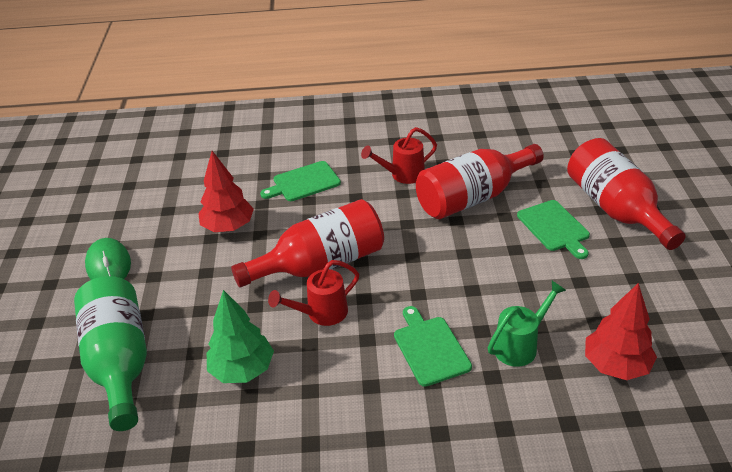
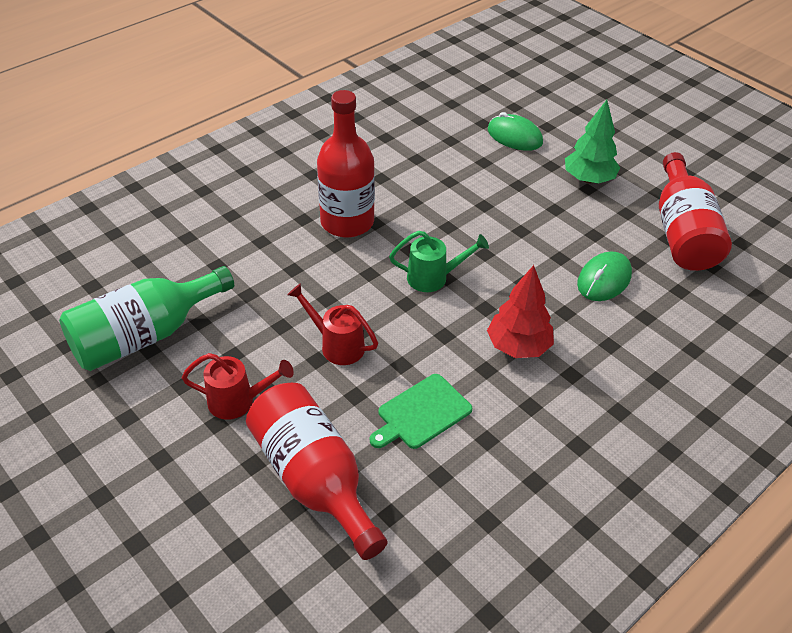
green cutting board: 3 -> 1
green mouse: 1 -> 2
red tree: 2 -> 1

